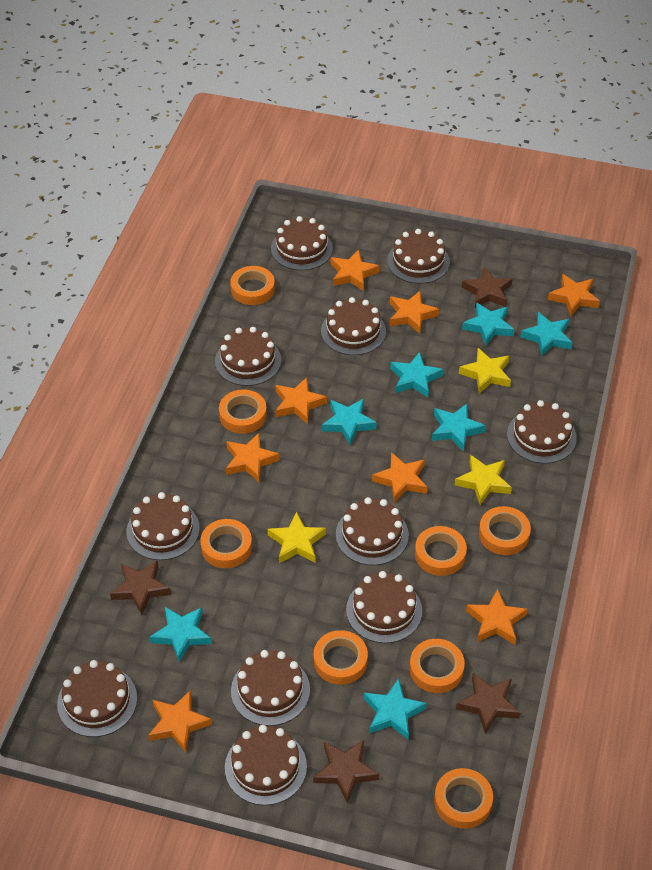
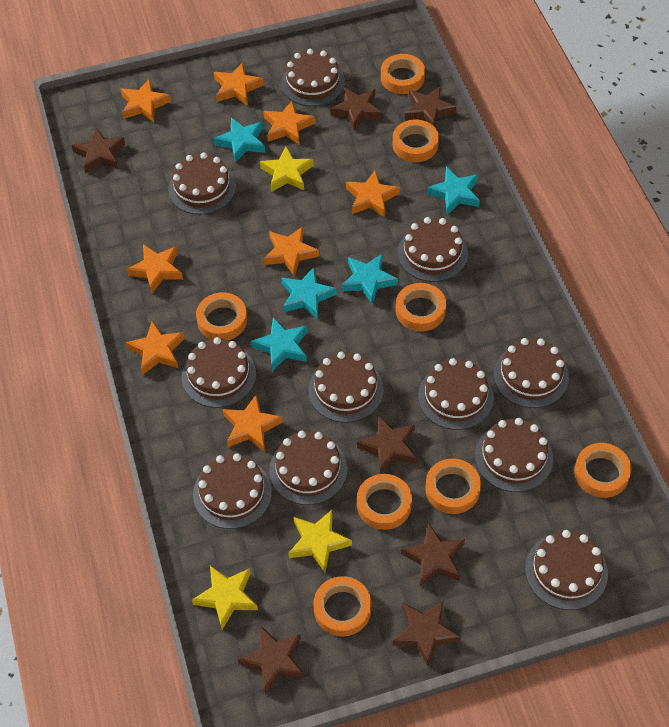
brown star: 4 -> 7
turquoise star: 7 -> 5

